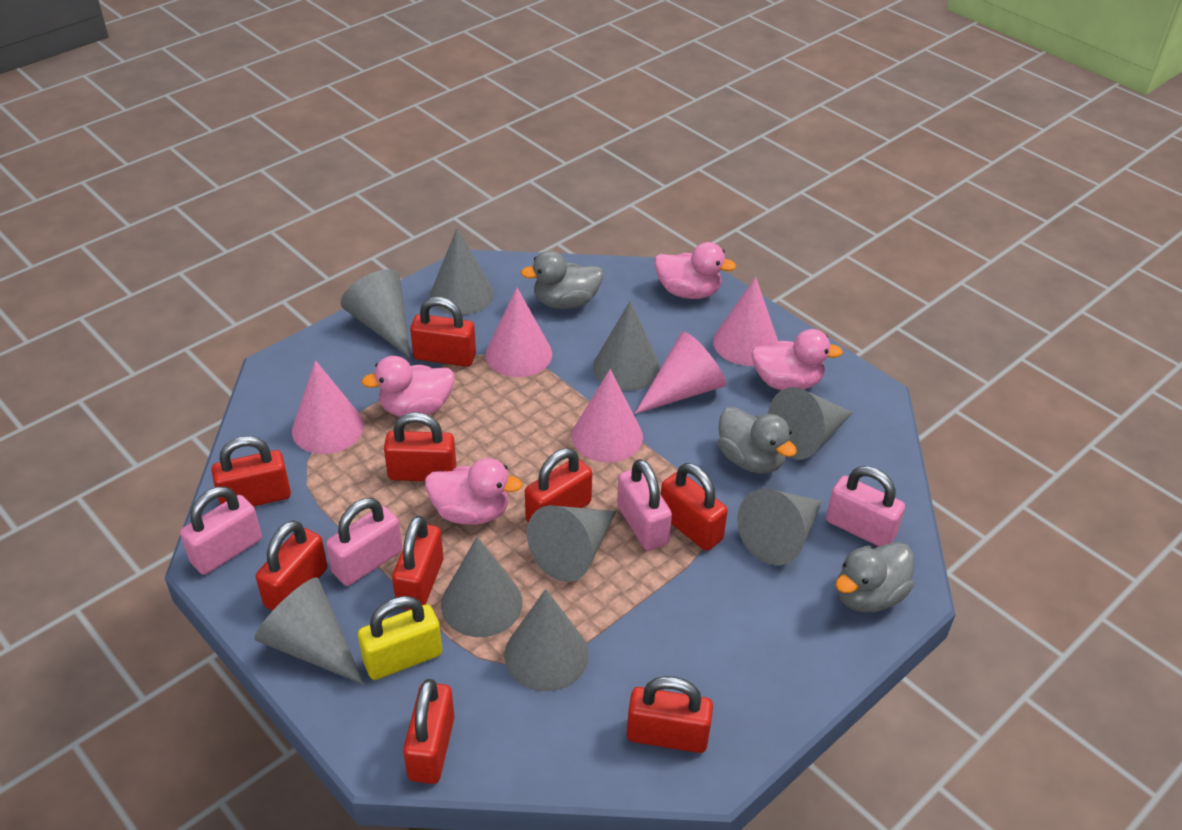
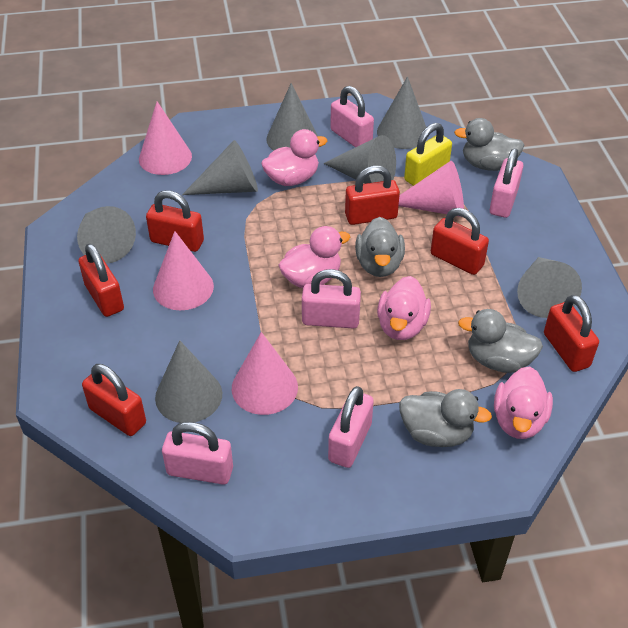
grey cone: 9 -> 7
grey duck: 3 -> 4
pink cone: 5 -> 4
pink padlock: 4 -> 5
red padlock: 9 -> 6

